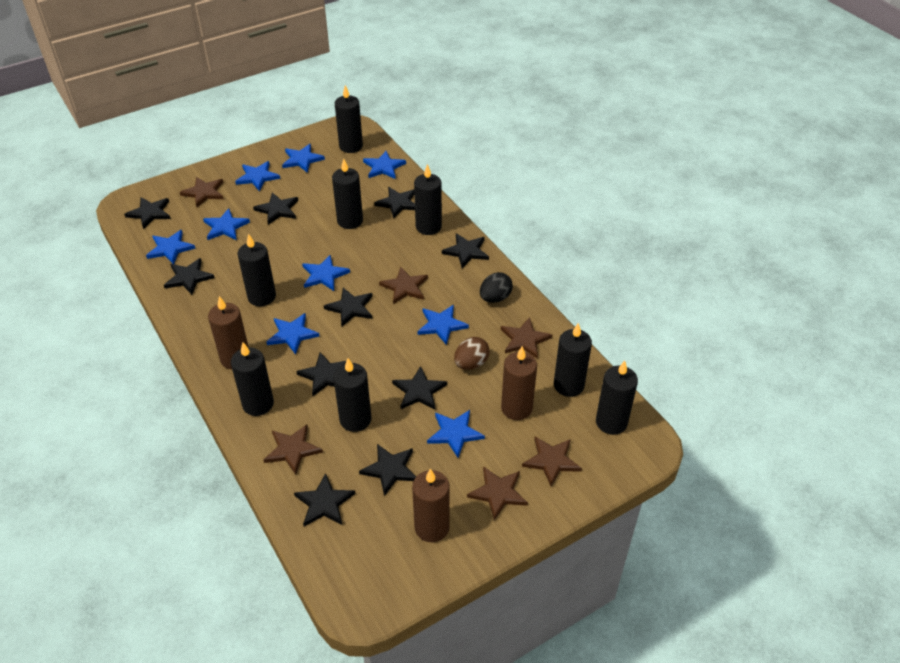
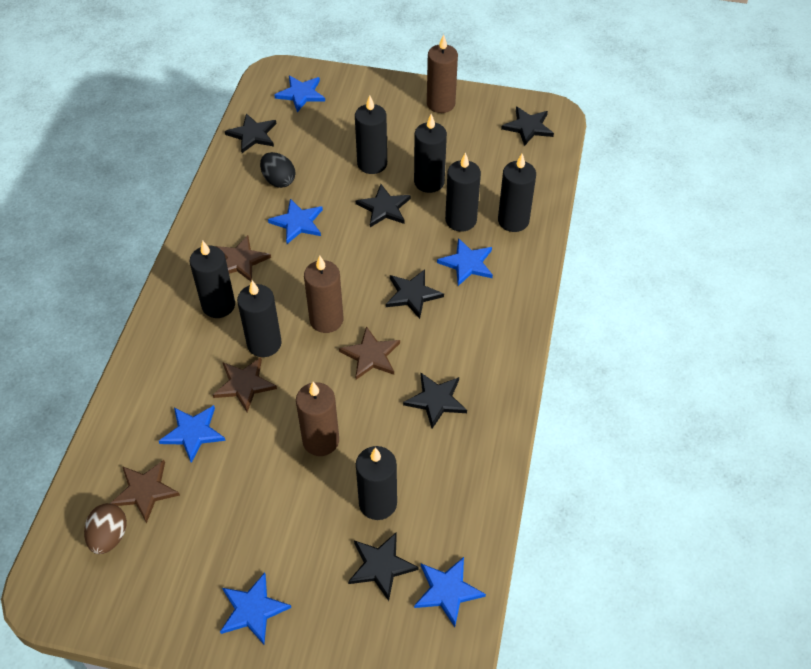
black candle: 8 -> 7
black star: 10 -> 6
blue star: 9 -> 6
brown star: 6 -> 4

